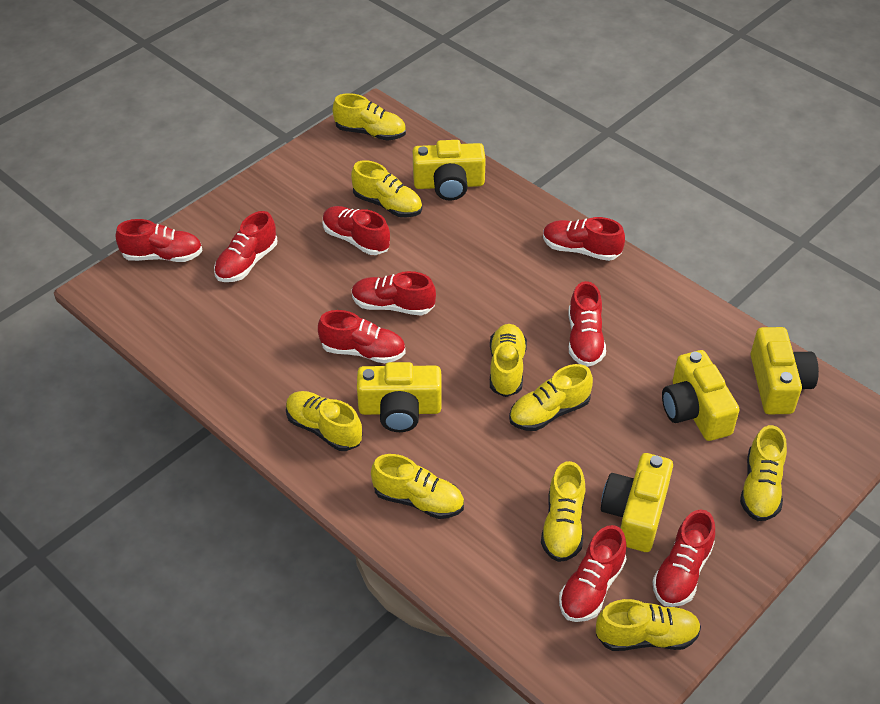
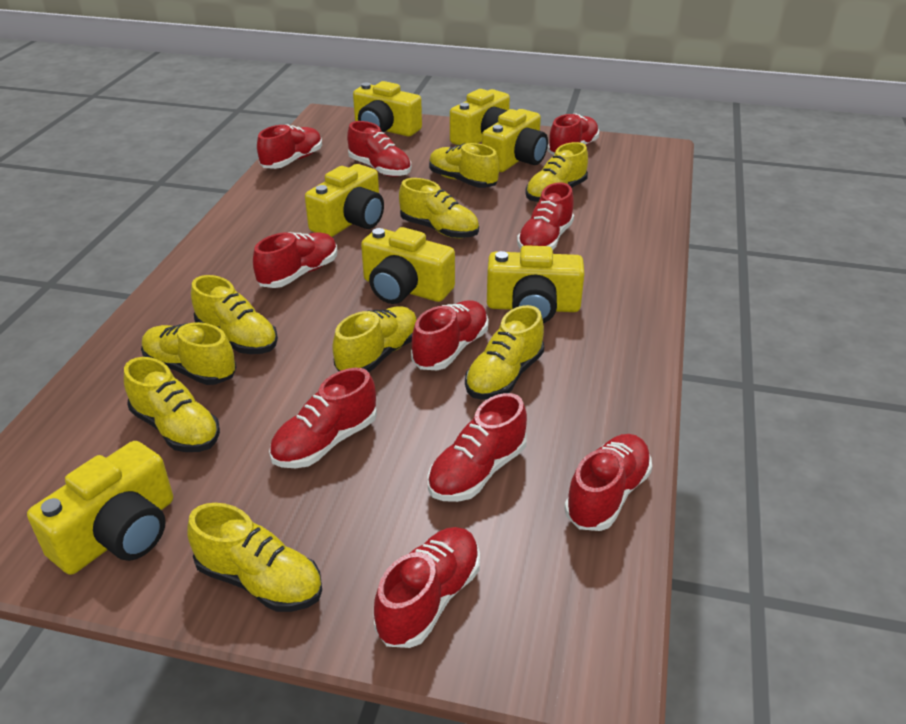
red shoe: 9 -> 10
yellow camera: 5 -> 7

